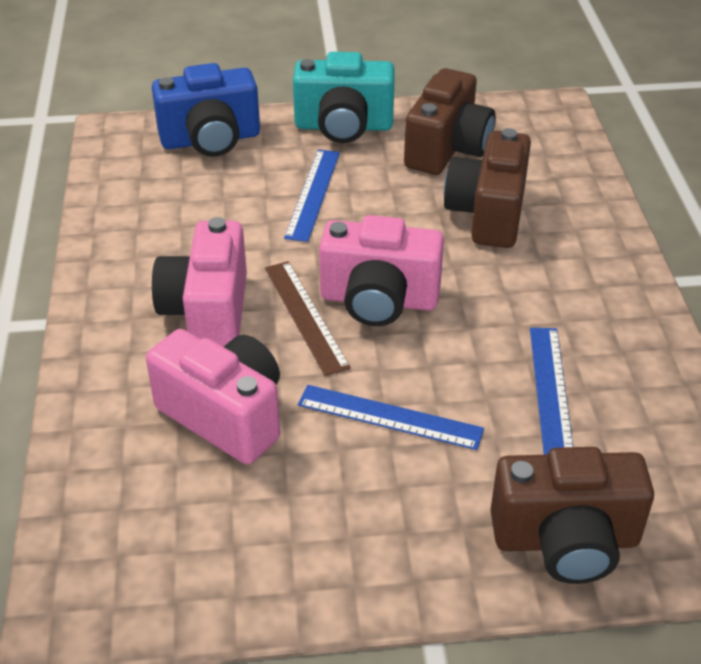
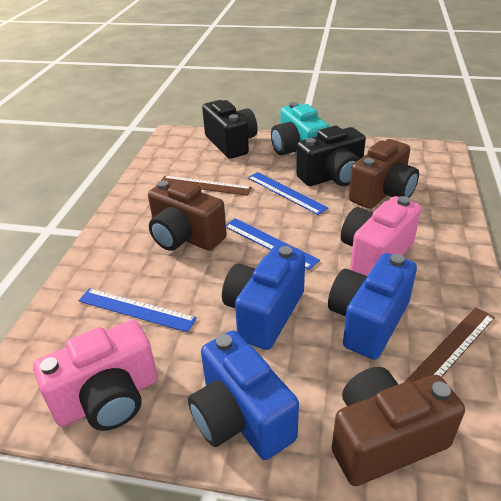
black camera: 0 -> 2
blue camera: 1 -> 3
brown ruler: 1 -> 2
pink camera: 3 -> 2

